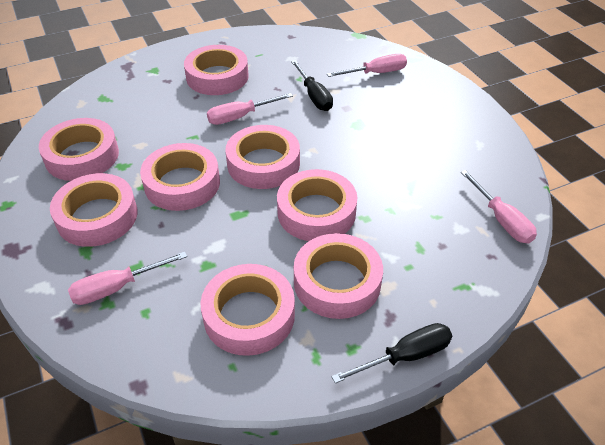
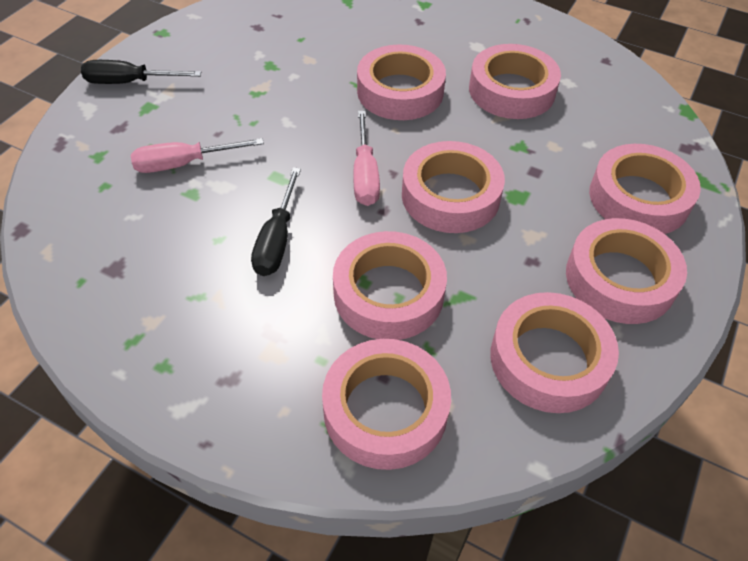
pink screwdriver: 4 -> 2

